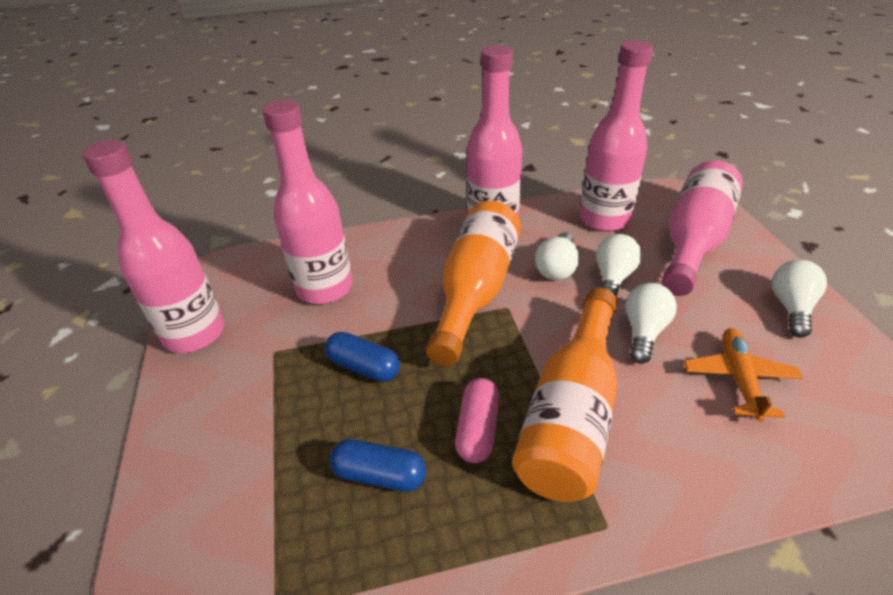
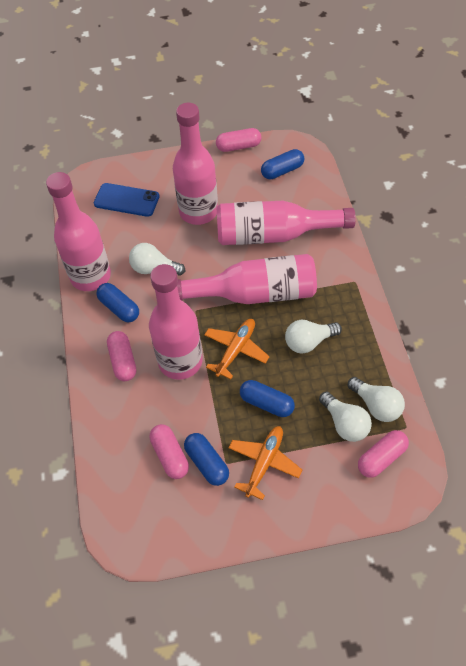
blue capsule: 2 -> 4
blue phone: 0 -> 1
orange bottle: 2 -> 0
orange plane: 1 -> 2
pink capsule: 1 -> 4

